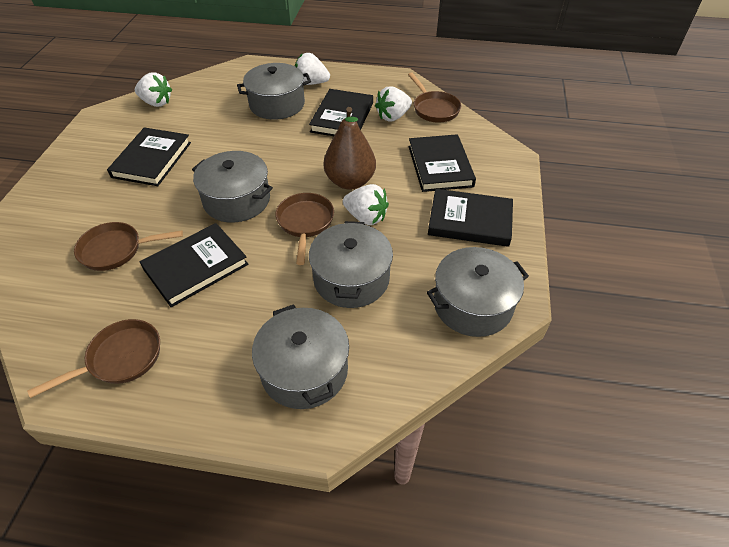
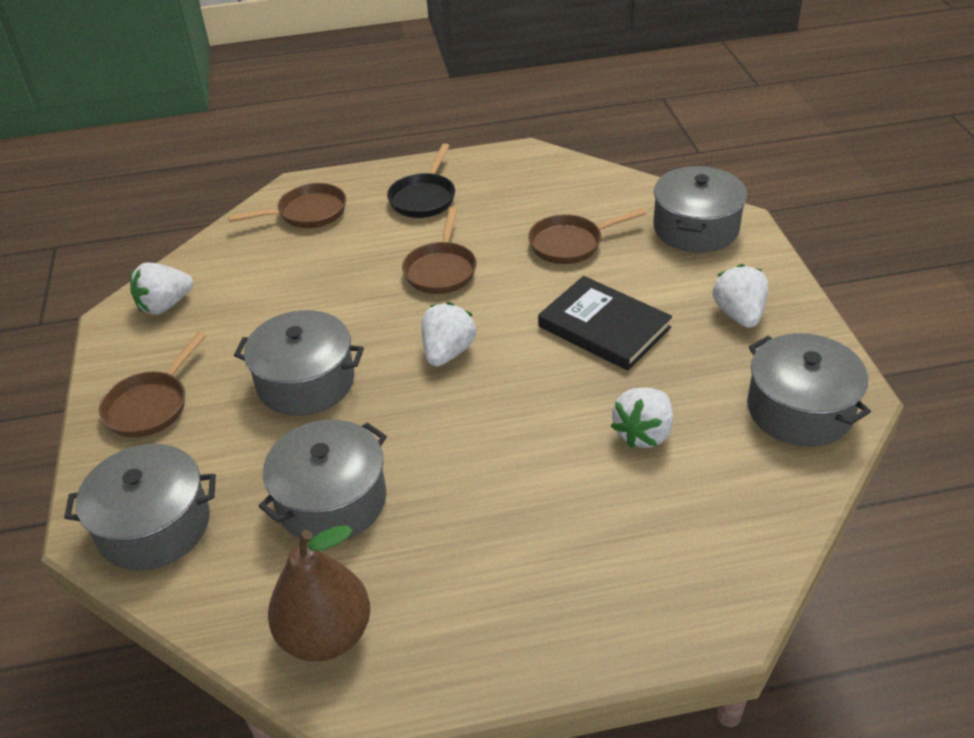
black book: 5 -> 1
black pan: 0 -> 1

